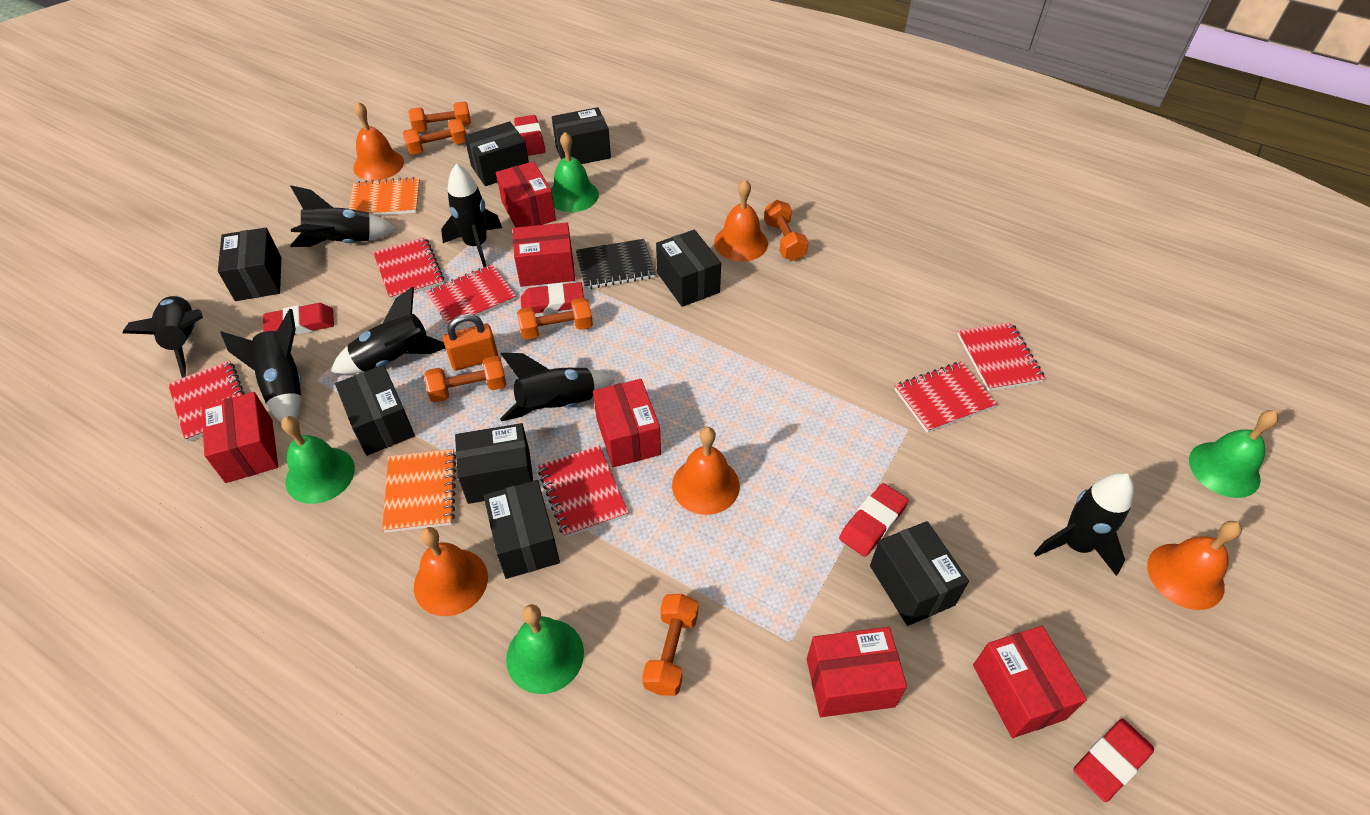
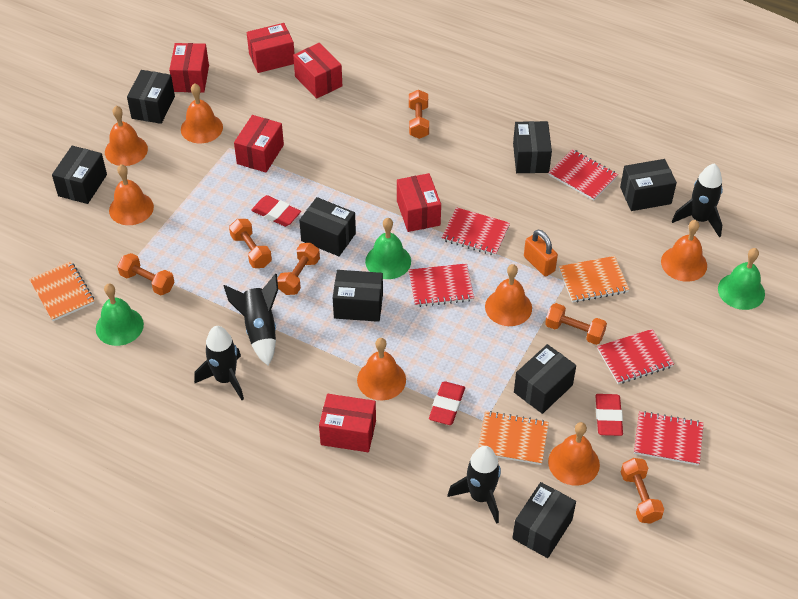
black notebook: 1 -> 0
black rocket: 7 -> 4
green bell: 4 -> 3
orange bell: 5 -> 7
orange notebook: 2 -> 3
red eraser: 5 -> 3
red notebook: 6 -> 5

